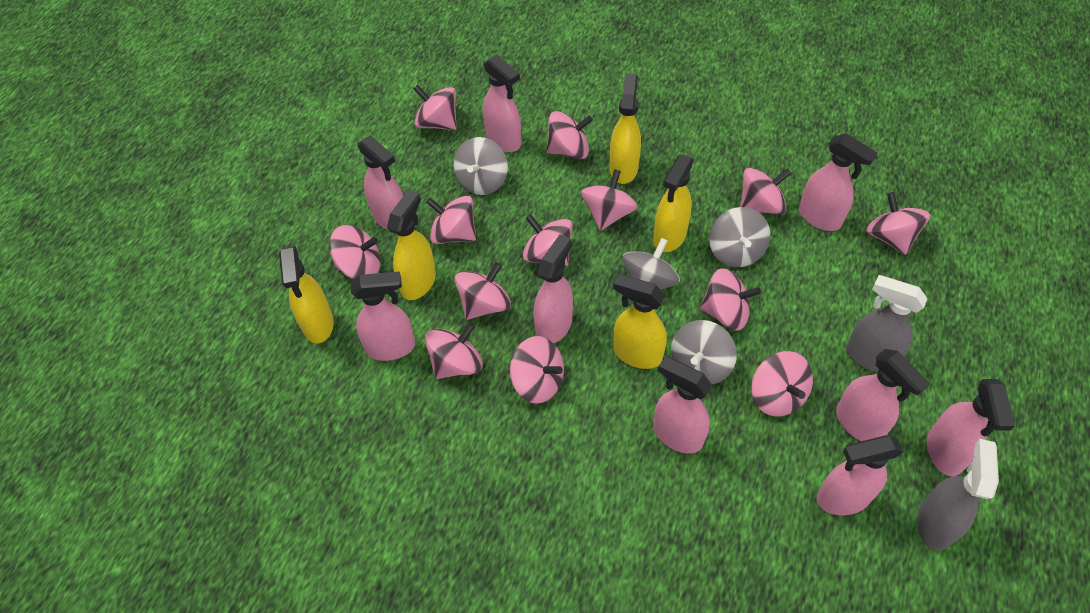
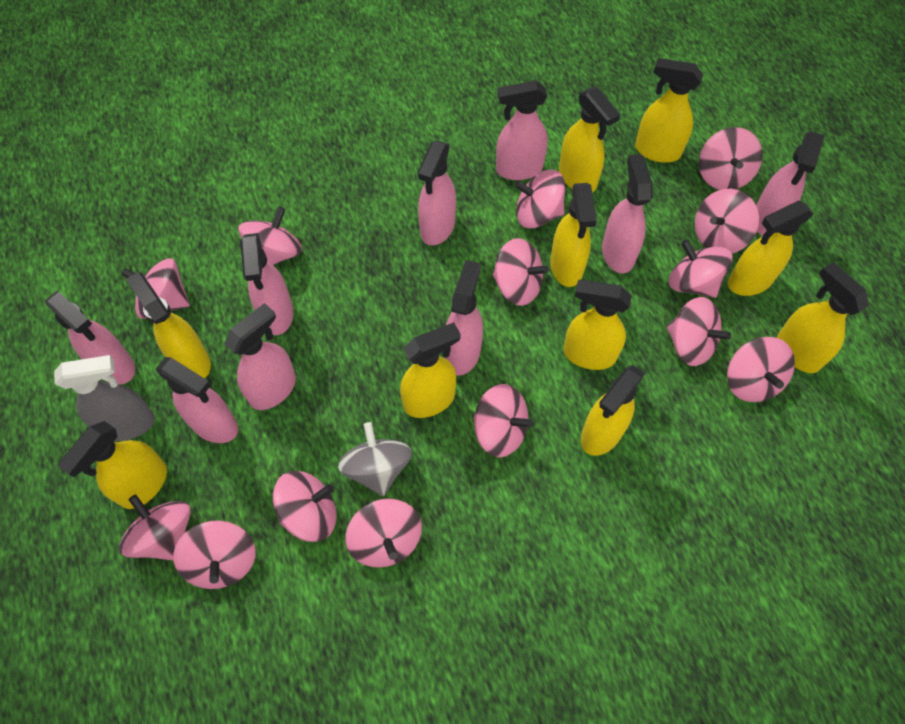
grey spinning top: 4 -> 1
grey spray bottle: 2 -> 1
pink spinning top: 13 -> 14
yellow spray bottle: 5 -> 10

